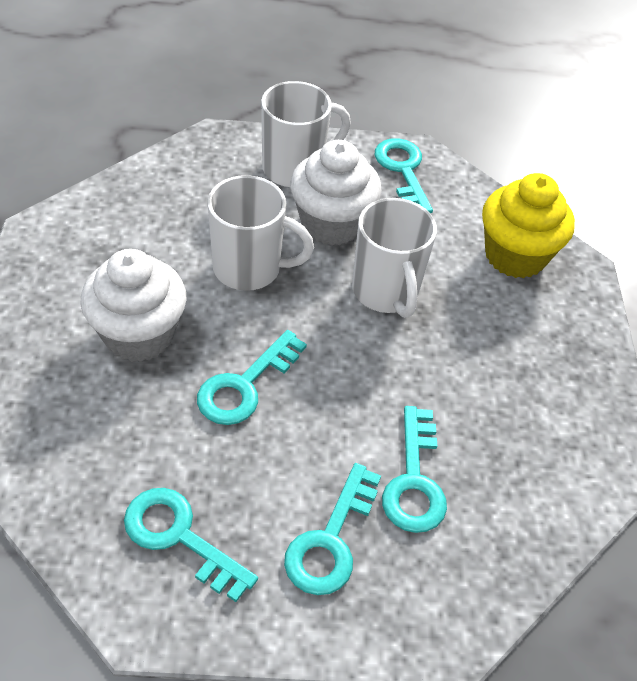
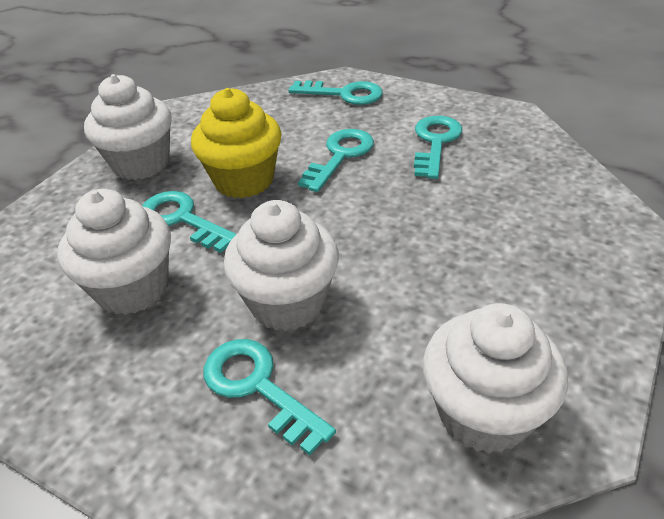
white cupcake: 2 -> 4
white mug: 3 -> 0

